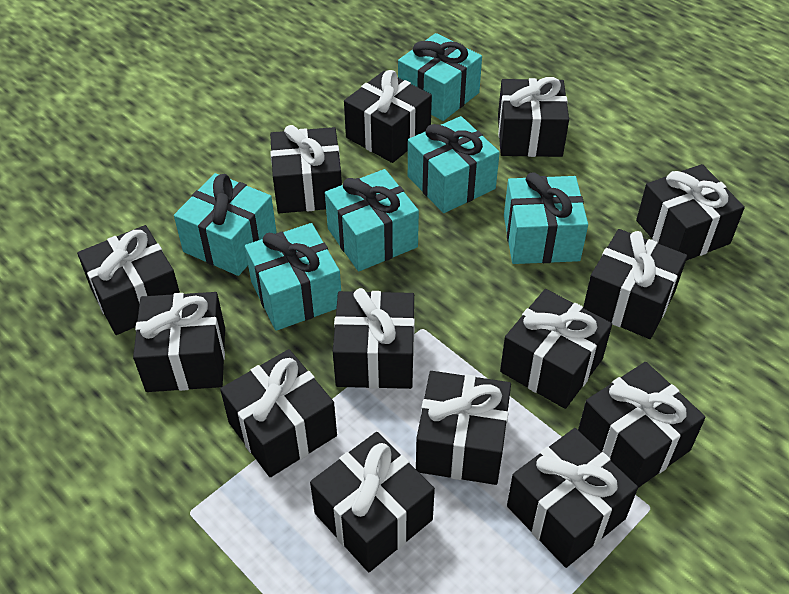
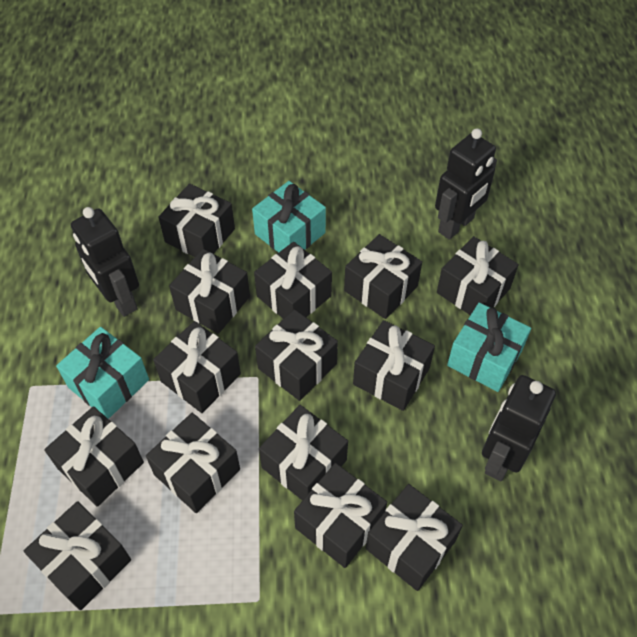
black robot: 0 -> 3
turquoise gift: 6 -> 3

